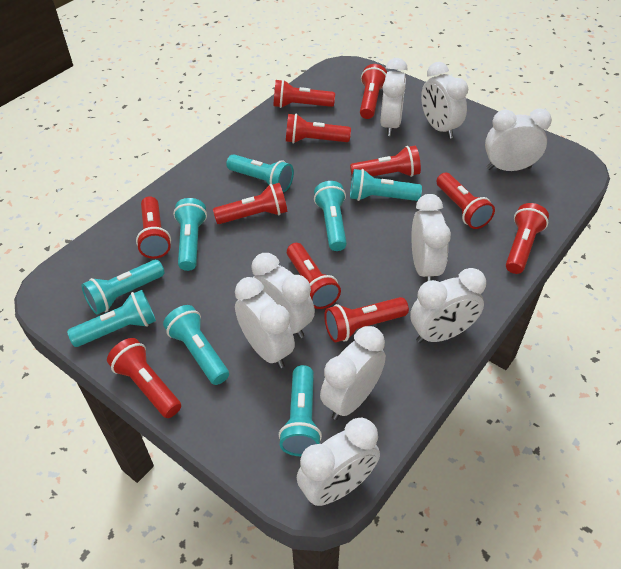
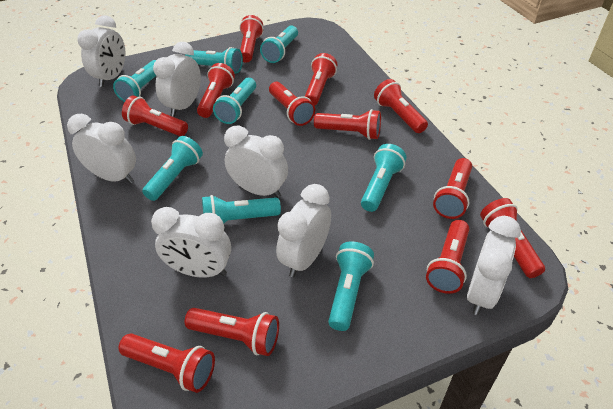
red flashlight: 11 -> 12
white clock: 9 -> 7

